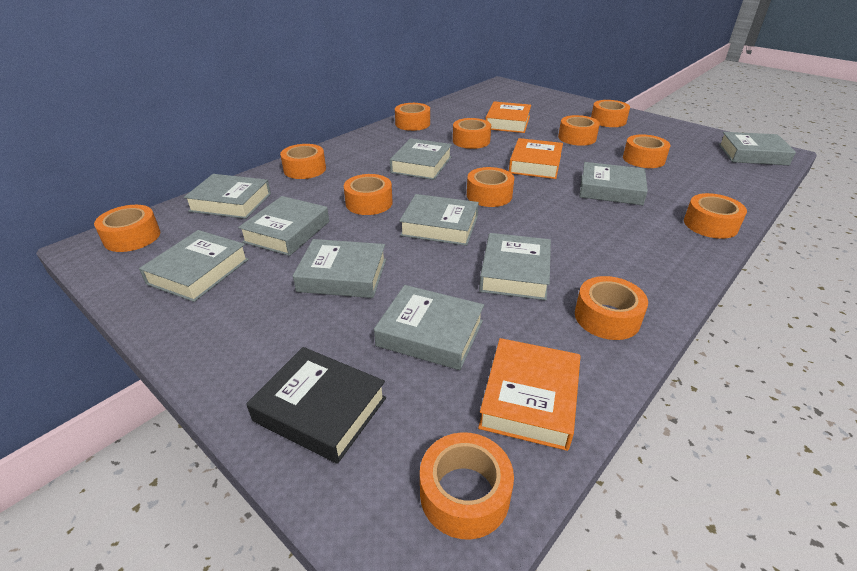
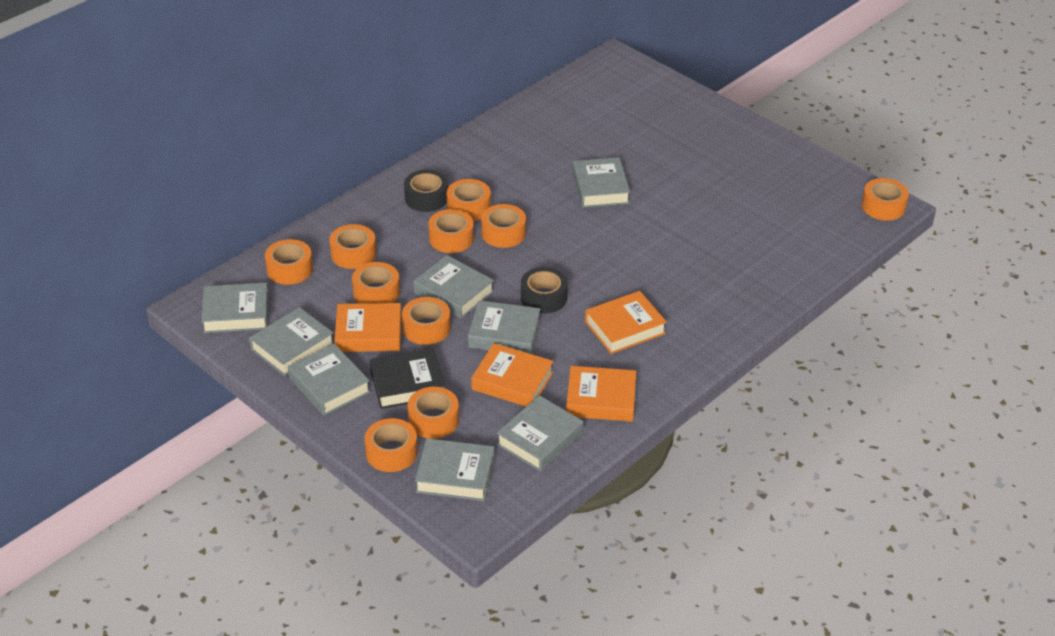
black tape: 0 -> 2
grey book: 10 -> 8
orange book: 3 -> 4
orange tape: 12 -> 10

